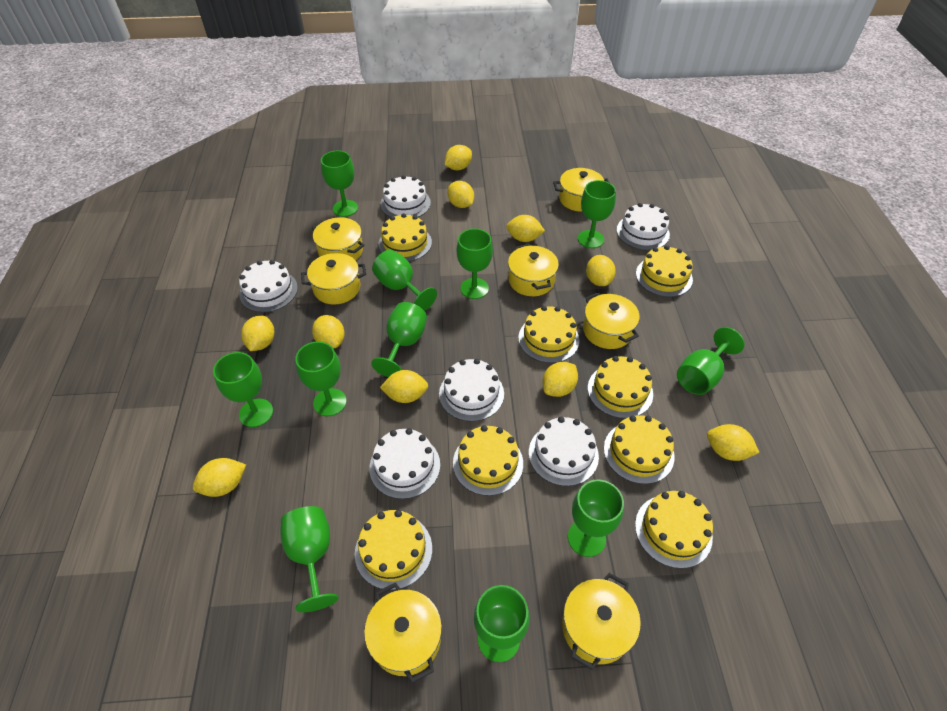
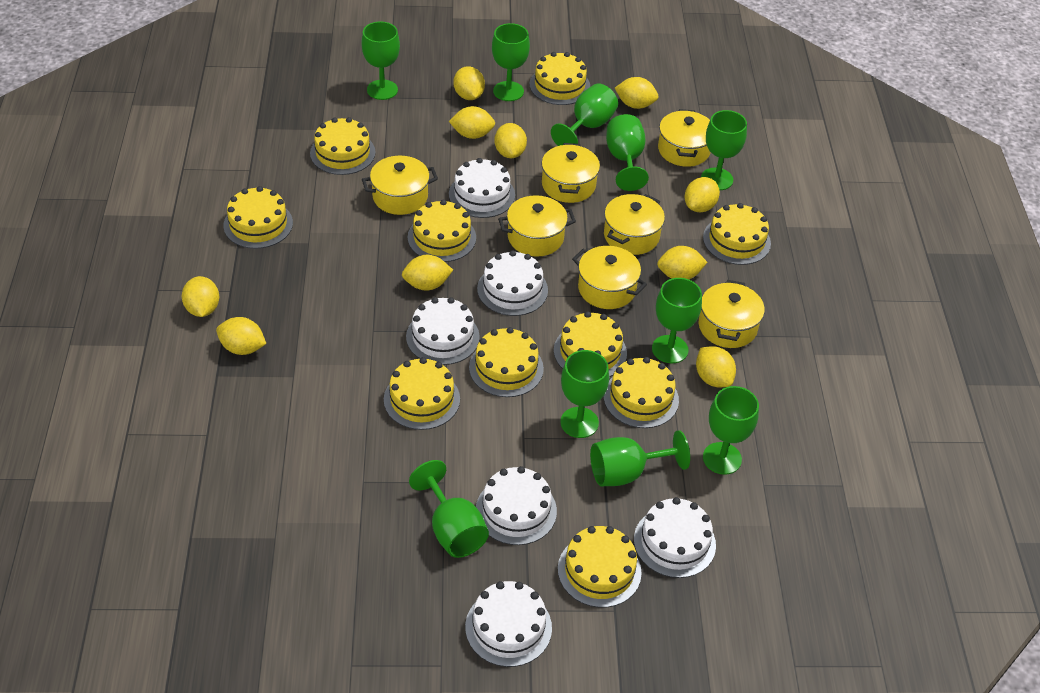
green goblet: 11 -> 10
yellow cake: 8 -> 10

